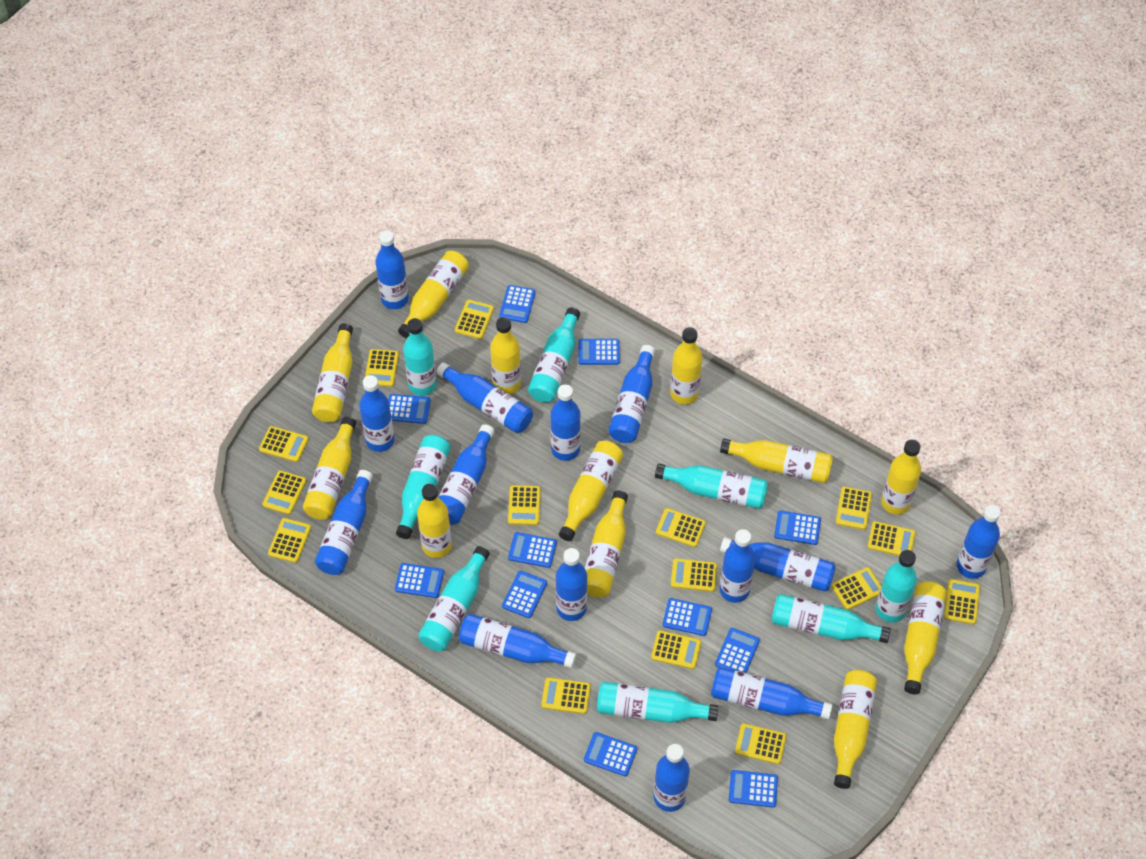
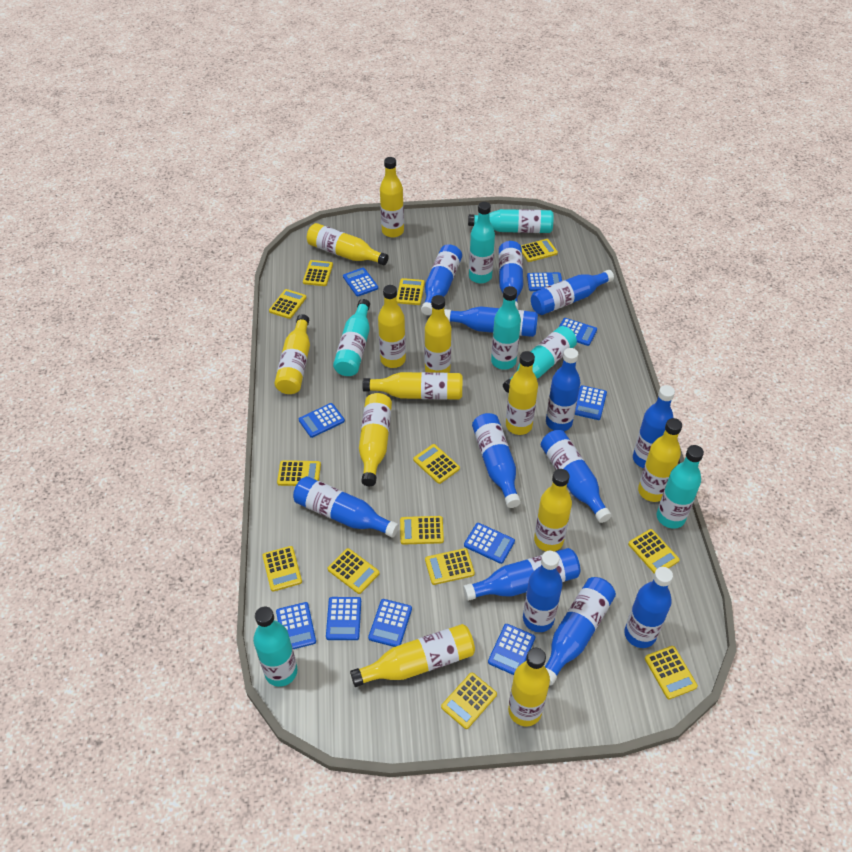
blue bottle: 14 -> 13
blue calculator: 11 -> 10
turquoise bottle: 8 -> 7
yellow calculator: 15 -> 13

